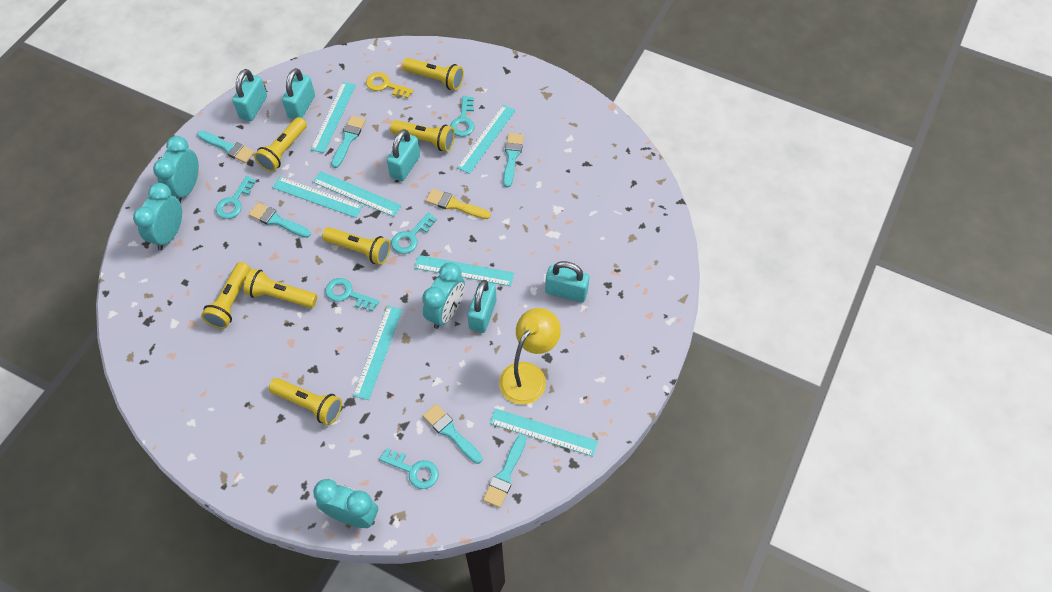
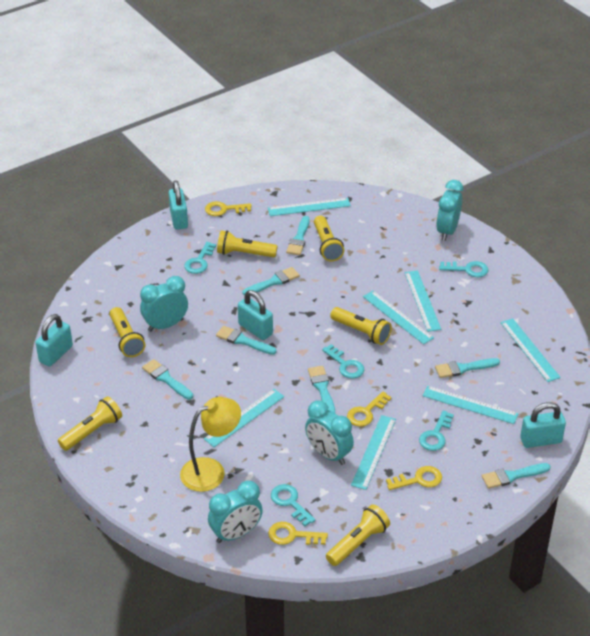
turquoise brush: 6 -> 7
turquoise padlock: 5 -> 4
yellow brush: 1 -> 0
yellow flashlight: 7 -> 6
yellow key: 1 -> 4

